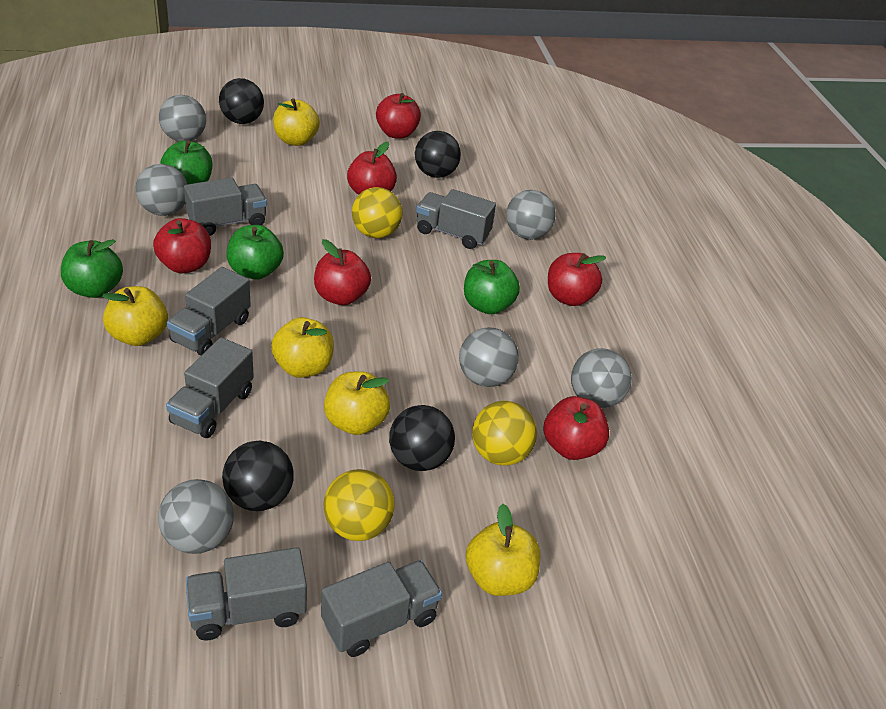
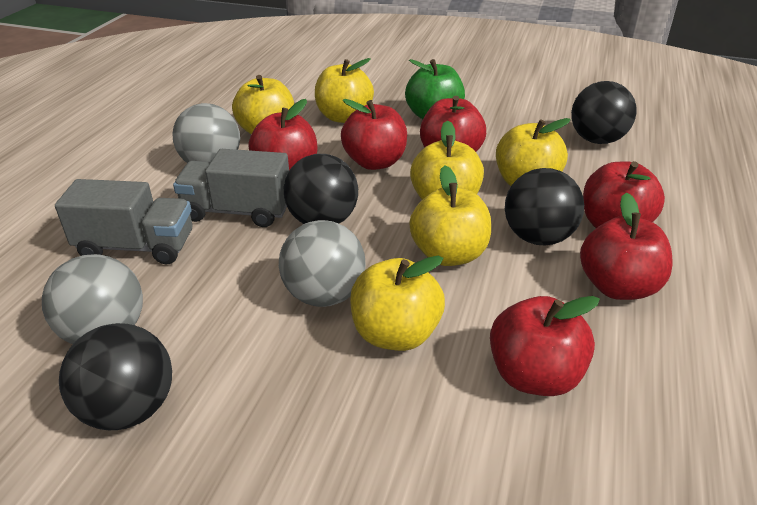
green apple: 4 -> 1
grey ball: 6 -> 3
grey truck: 6 -> 2
yellow apple: 5 -> 6
yellow ball: 3 -> 0

